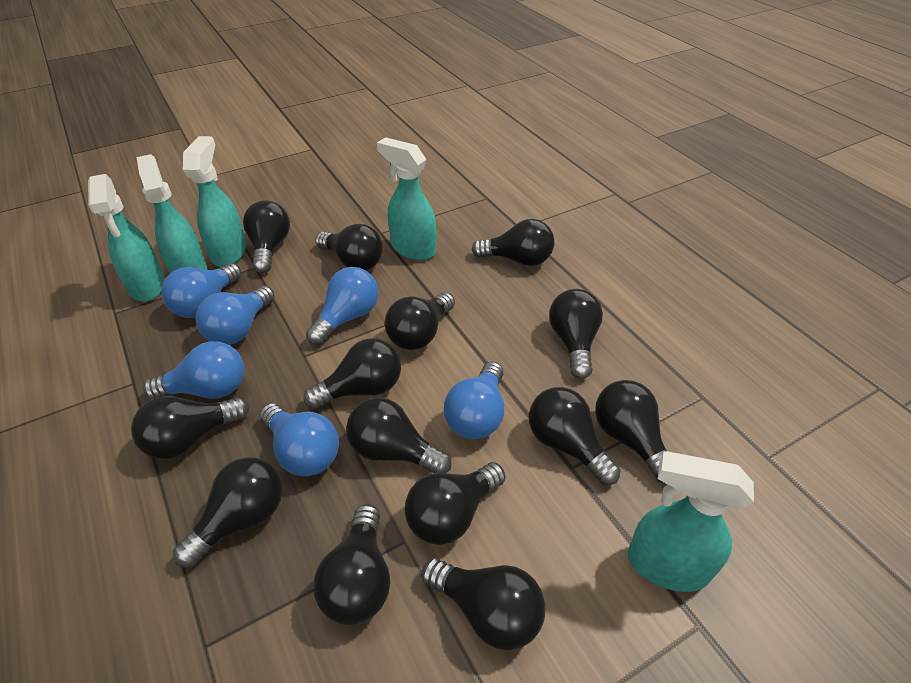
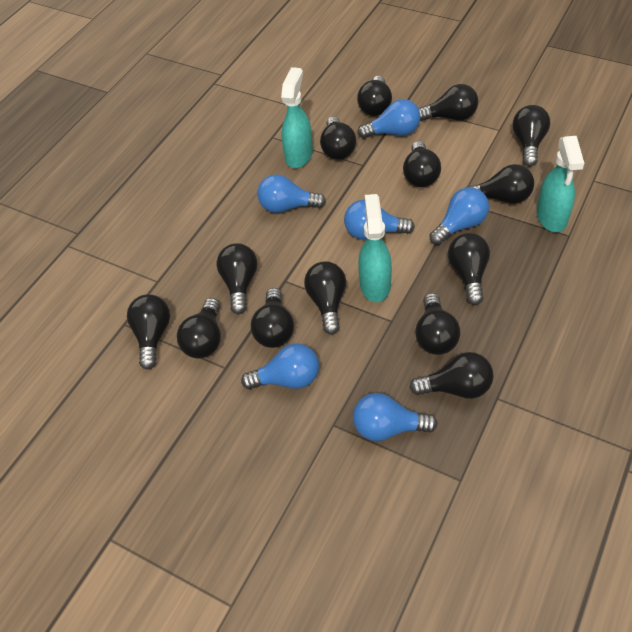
turquoise spray bottle: 5 -> 3

